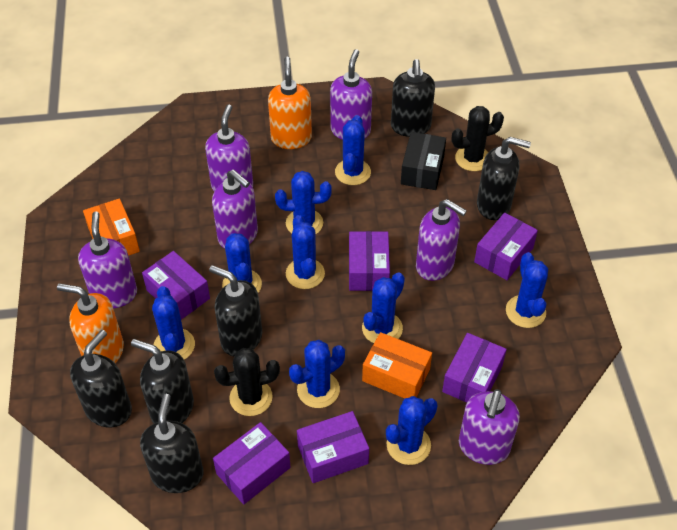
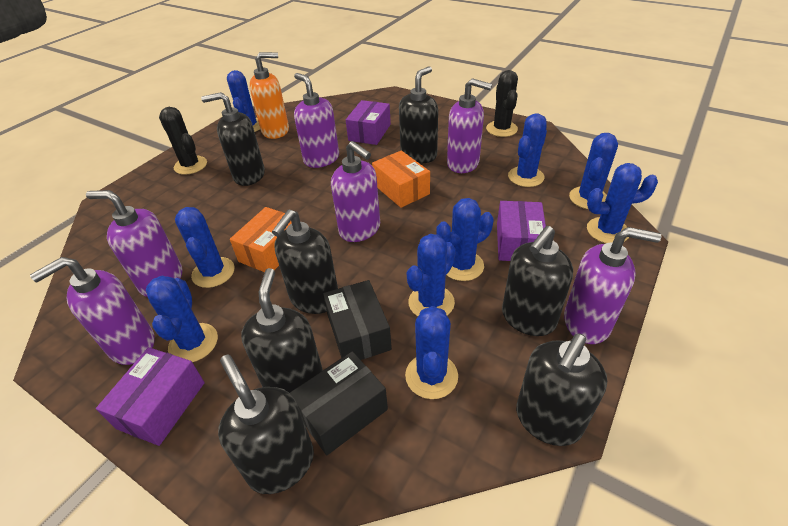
black box: 1 -> 2
black soap dispenser: 6 -> 7
orange soap dispenser: 2 -> 1
purple box: 6 -> 3

